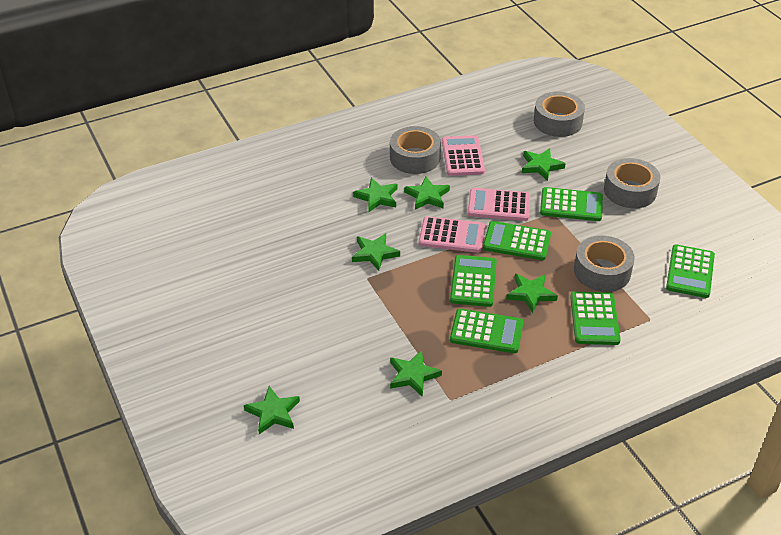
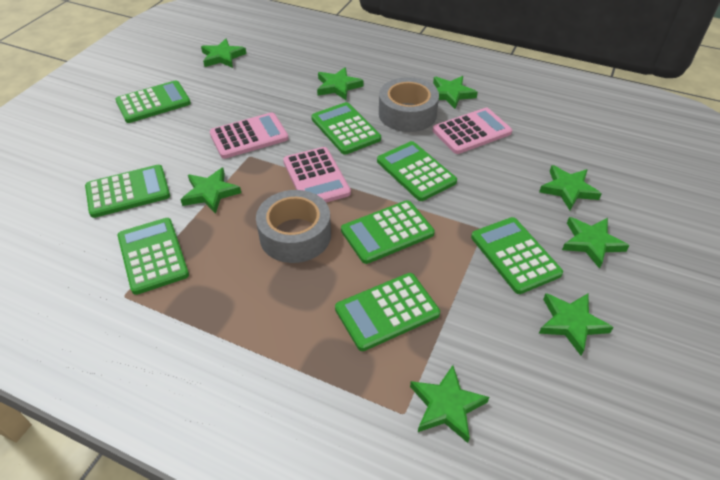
green calculator: 6 -> 8
green star: 7 -> 8
grey tape: 4 -> 2

